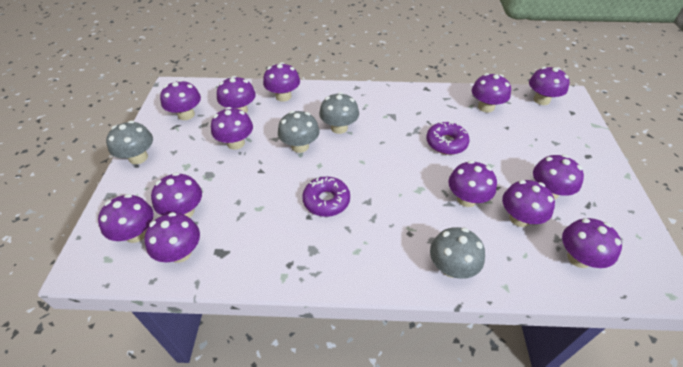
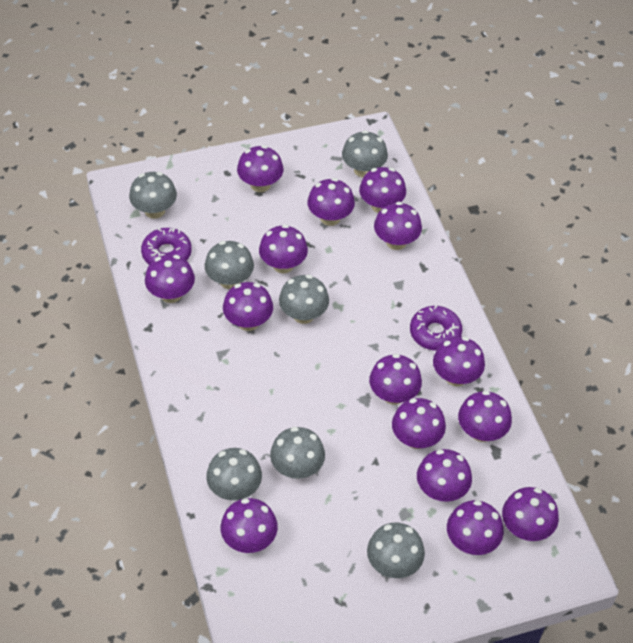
grey mushroom: 4 -> 7
purple mushroom: 13 -> 15

